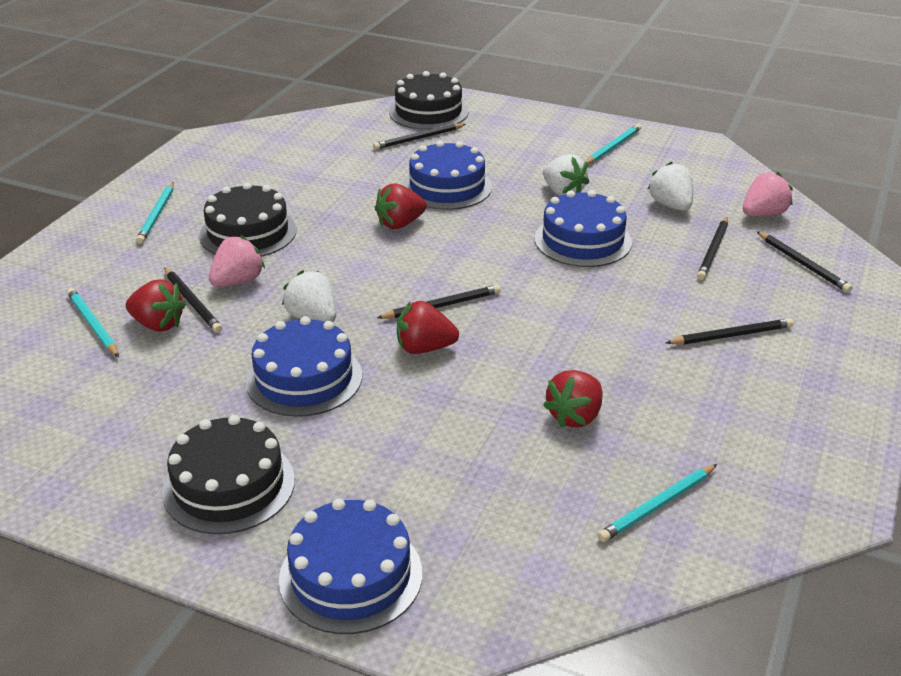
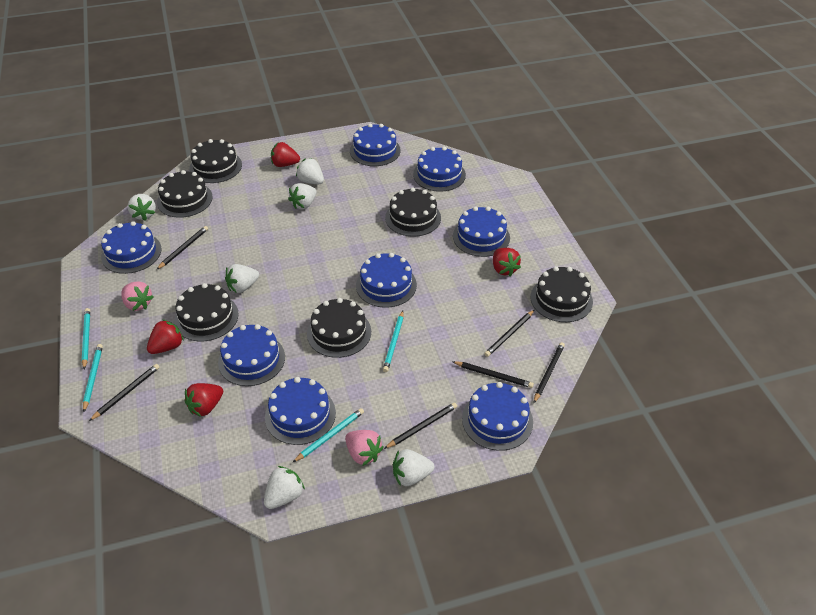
black cake: 3 -> 6
blue cake: 4 -> 8
white strawberry: 3 -> 6

